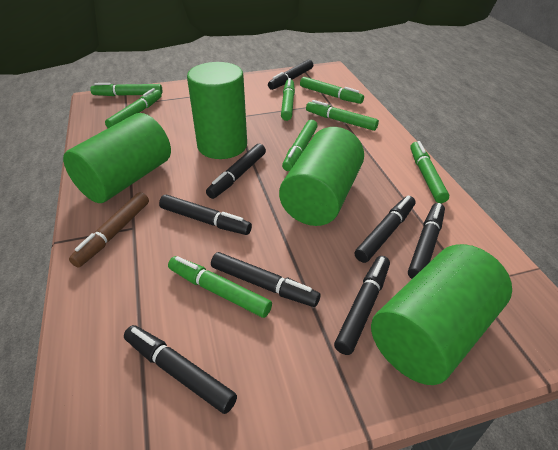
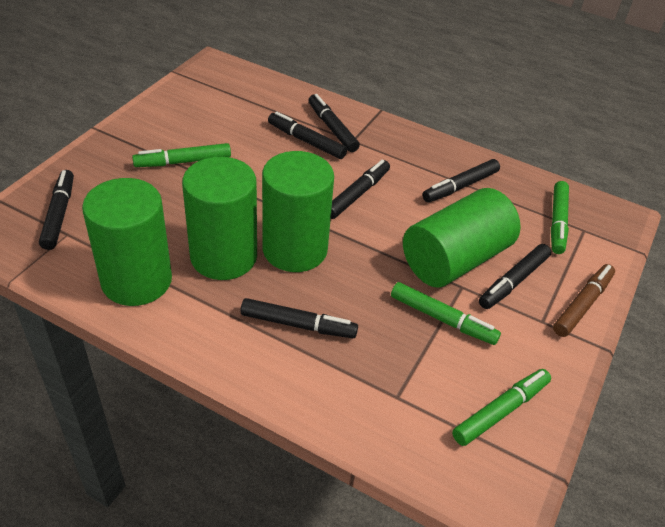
black marker: 8 -> 7
green marker: 8 -> 4

